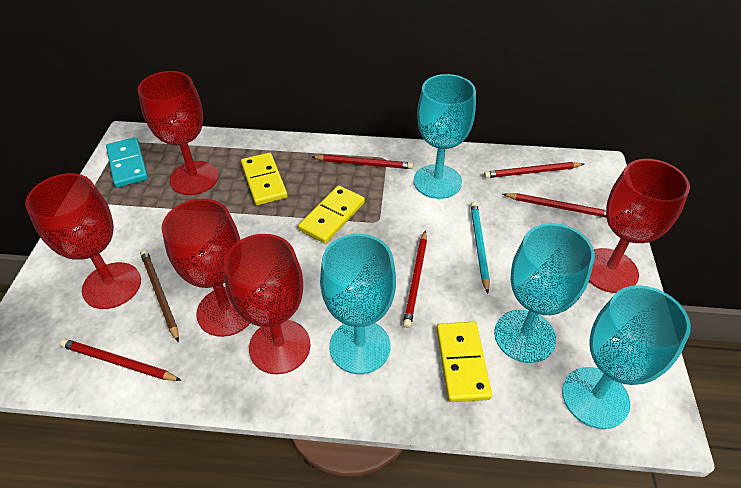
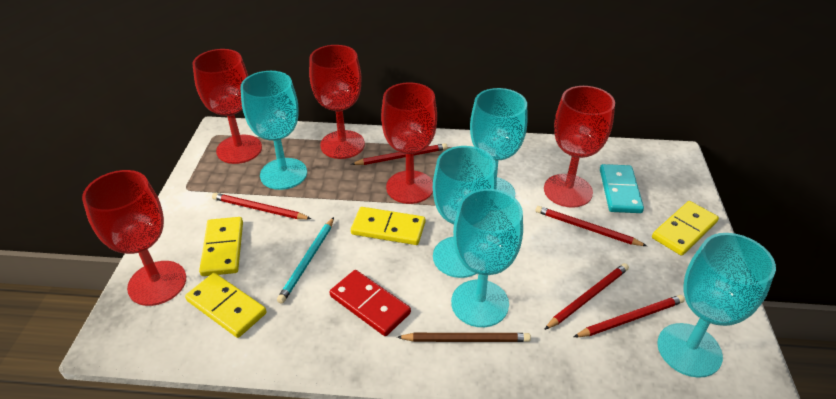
red domino: 0 -> 1
turquoise goblet: 4 -> 5
yellow domino: 3 -> 4

